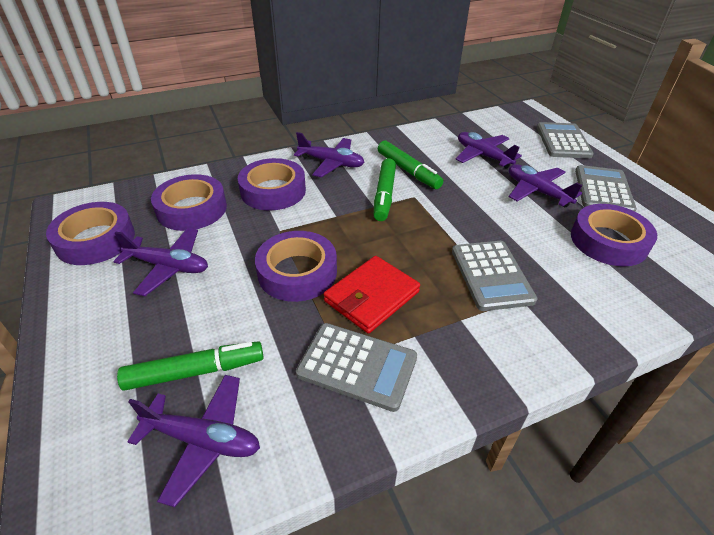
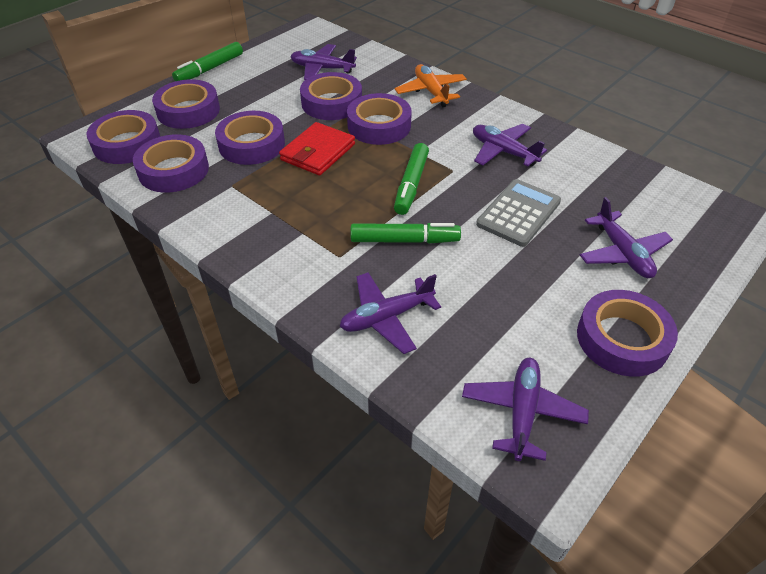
grey calculator: 4 -> 1
orange plane: 0 -> 1
purple tape: 5 -> 7

